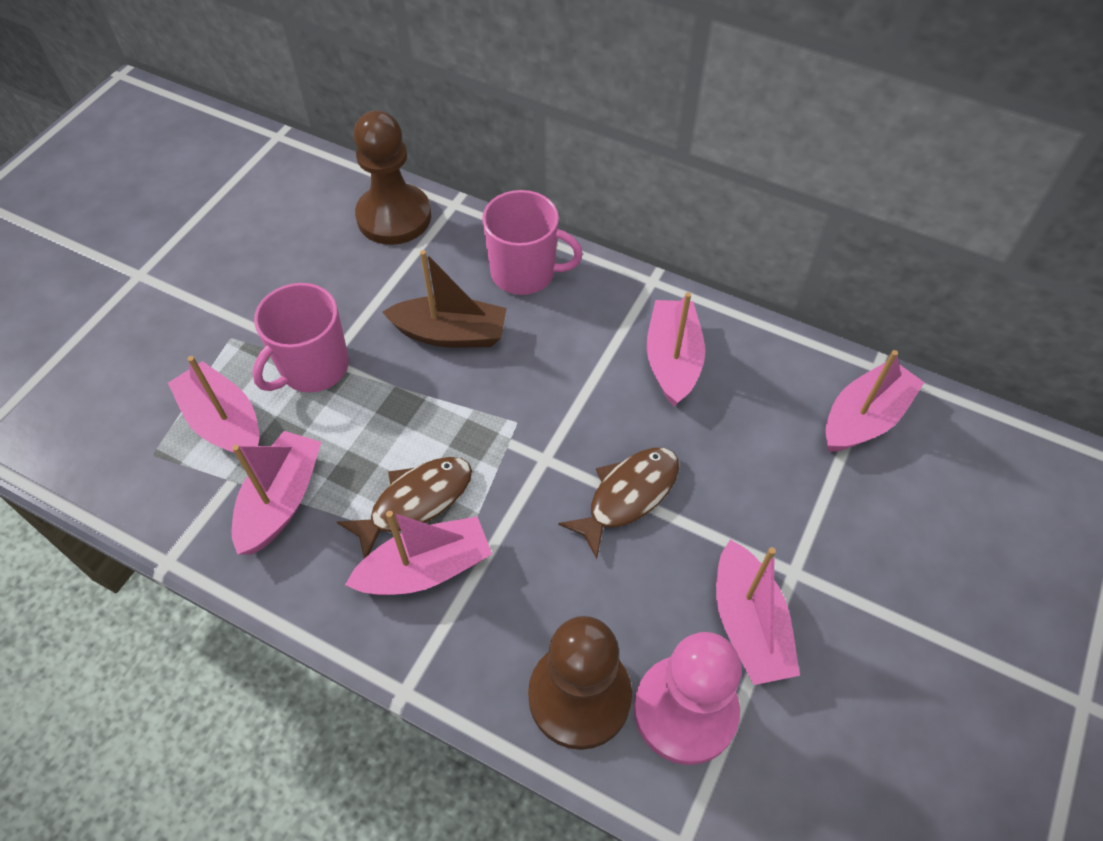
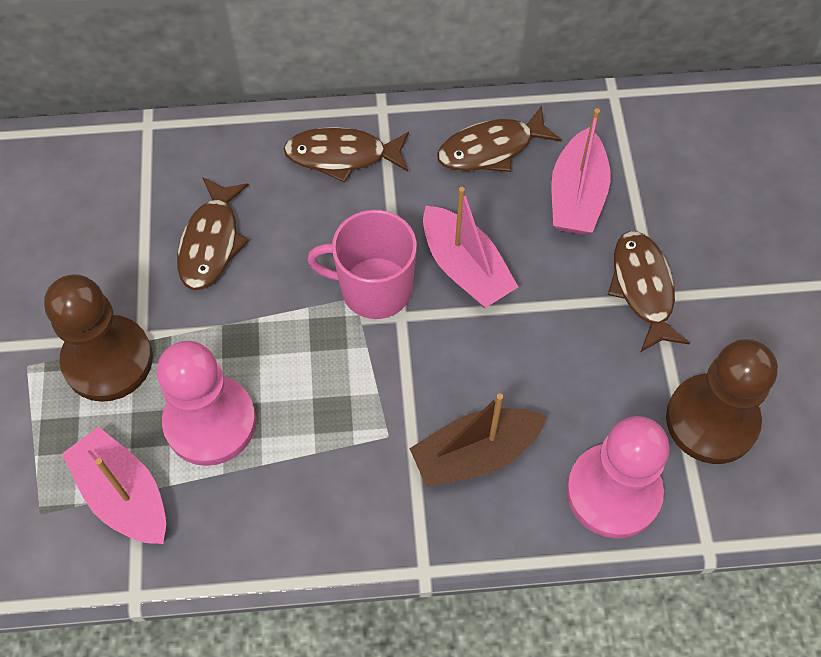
brown fish: 2 -> 4
pink boat: 6 -> 3
pink mug: 2 -> 1
pink pawn: 1 -> 2

